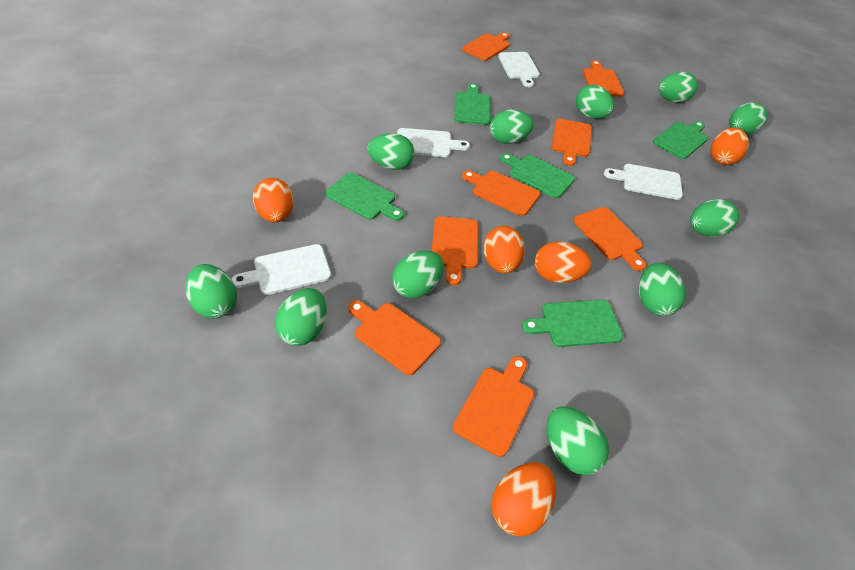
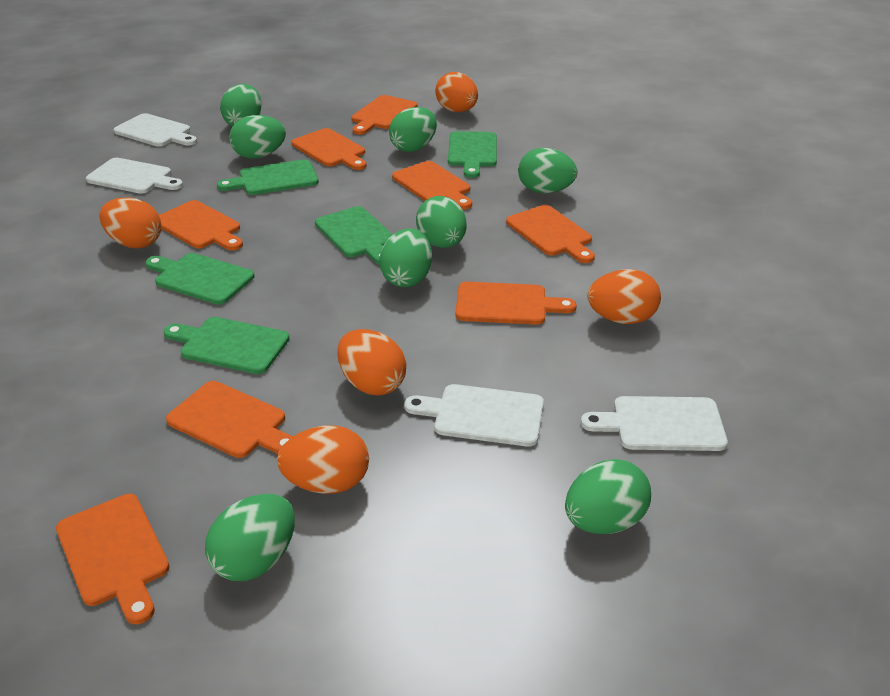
green egg: 11 -> 8

